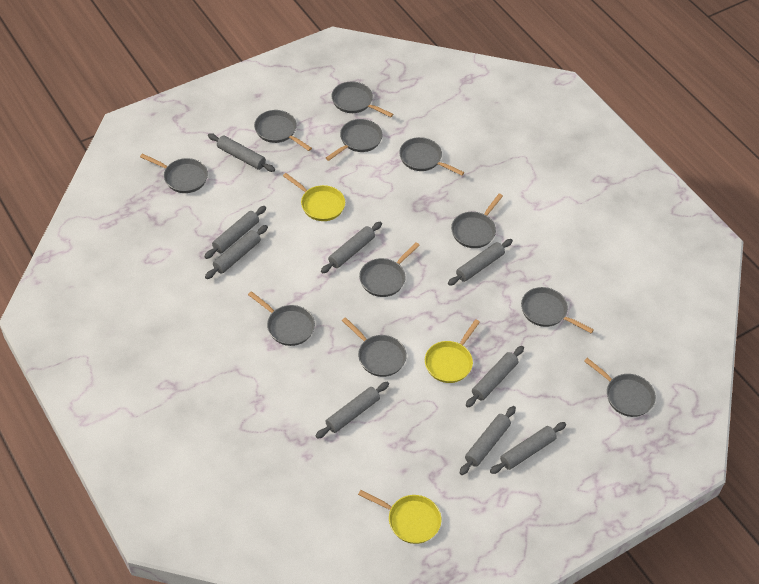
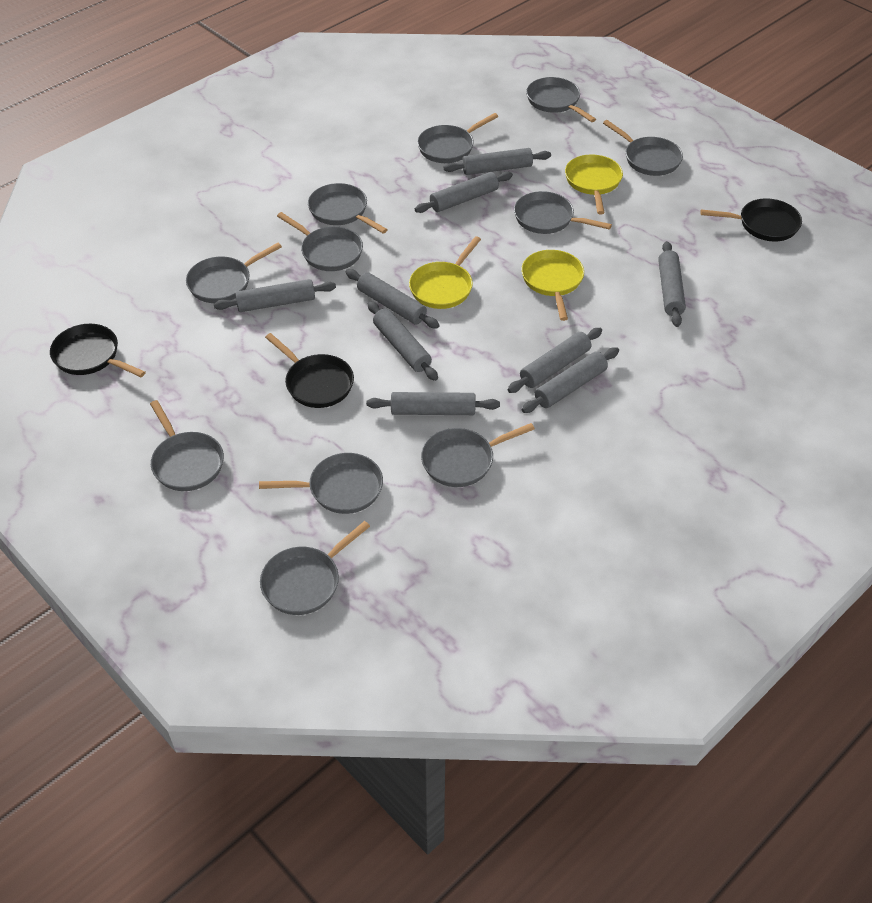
black pan: 0 -> 3

